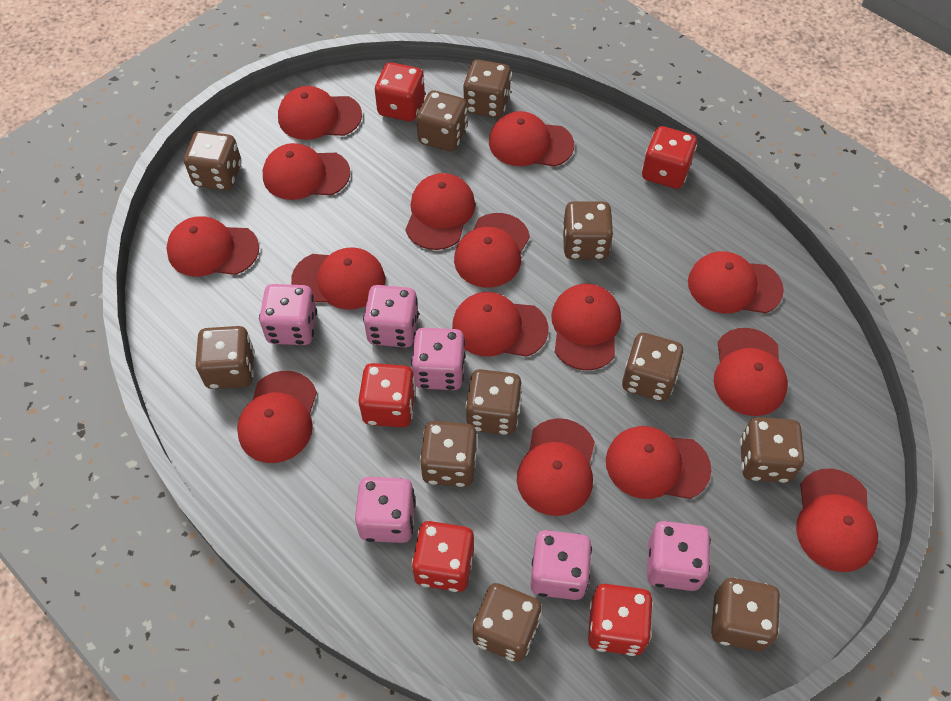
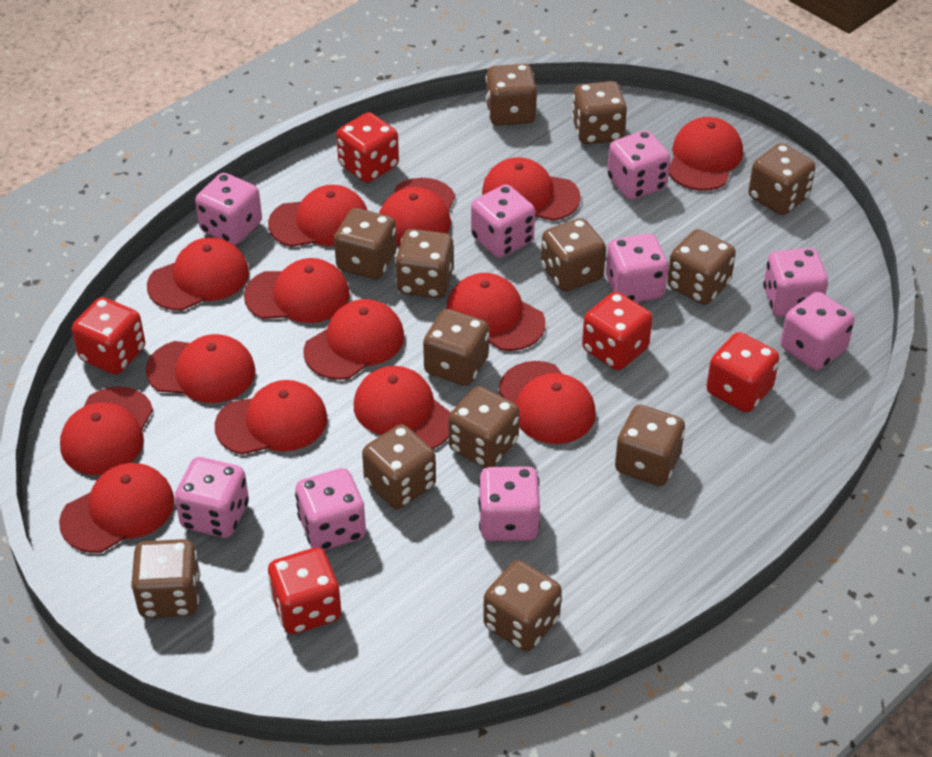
brown dice: 11 -> 13
pink dice: 6 -> 9
red cap: 15 -> 14

